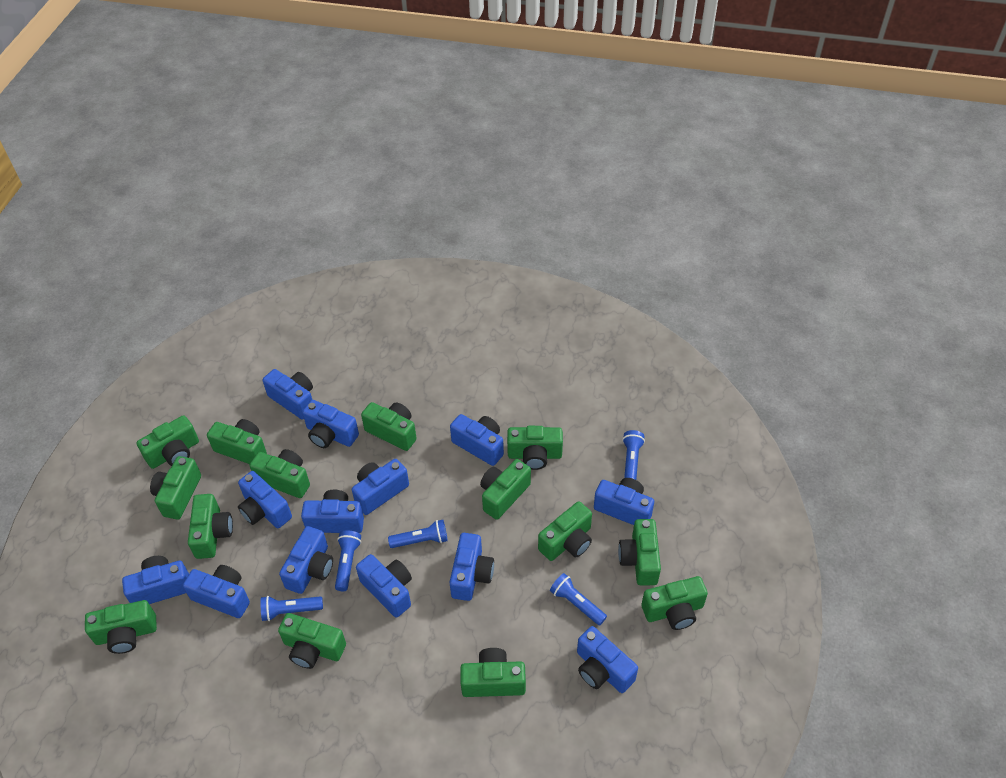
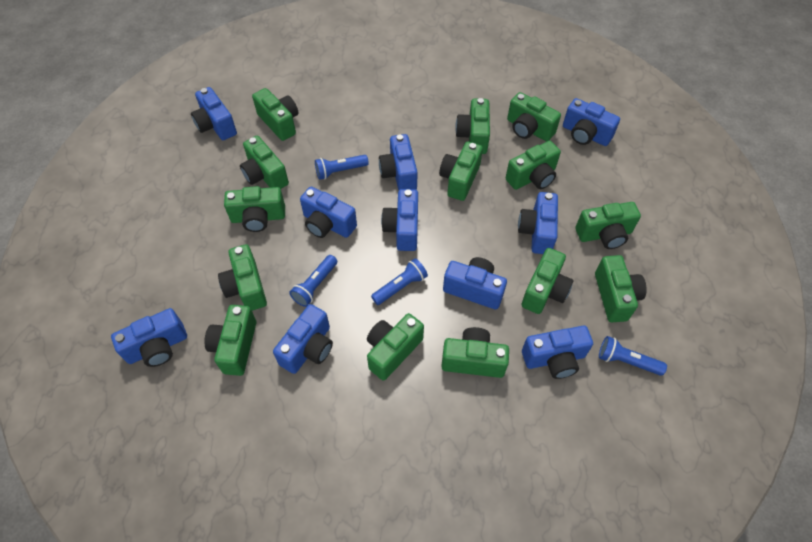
blue camera: 13 -> 10
blue flashlight: 5 -> 4

